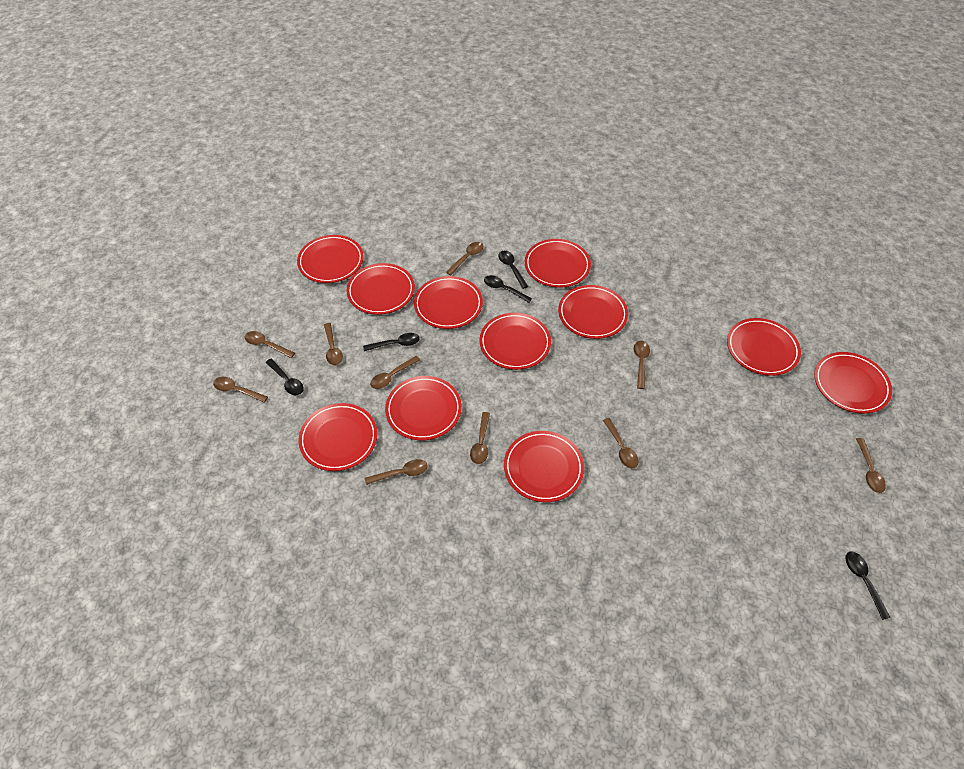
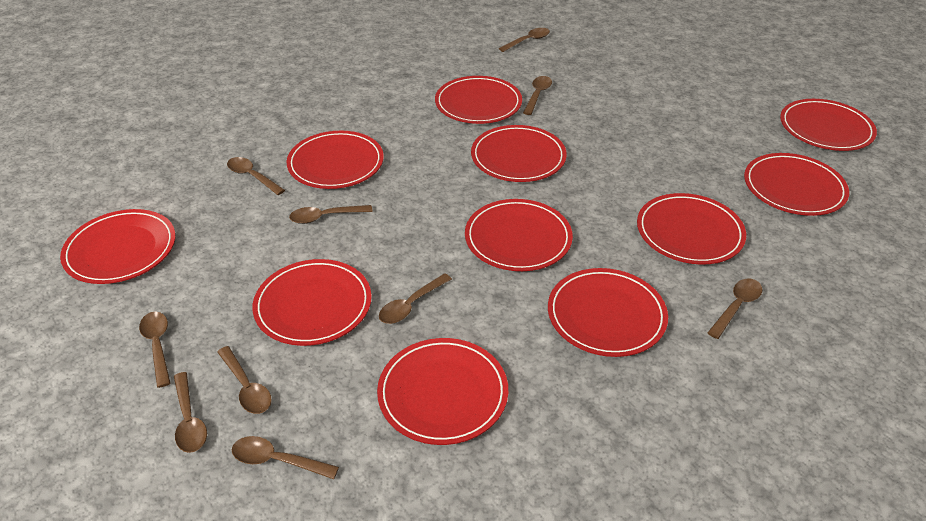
black spoon: 5 -> 0

